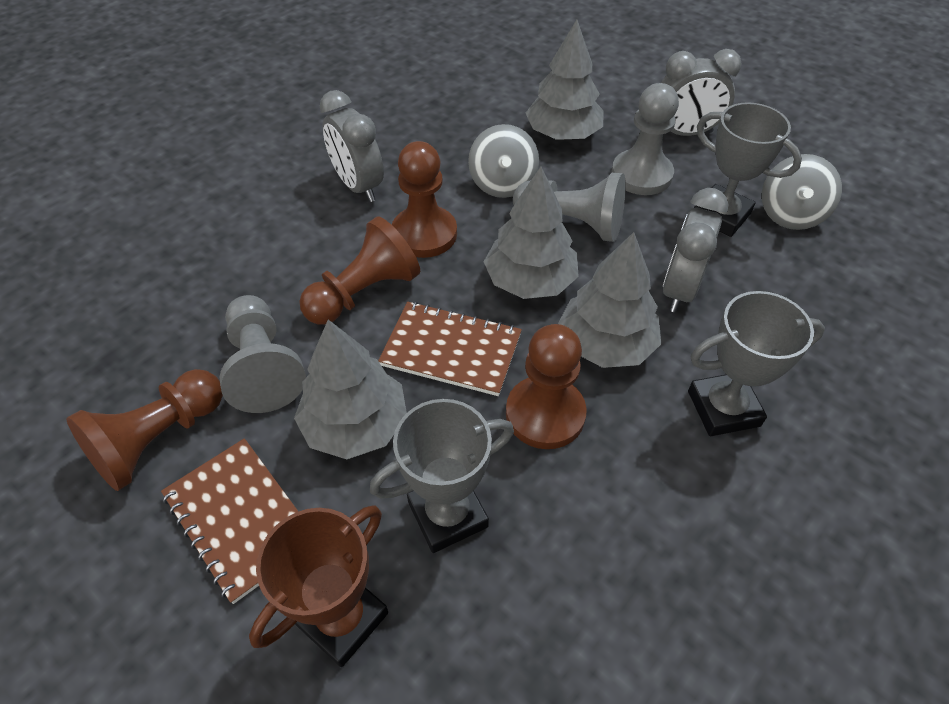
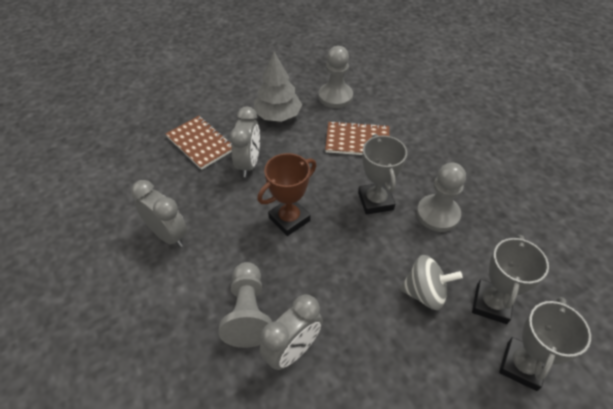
brown pawn: 4 -> 0
grey spinning top: 2 -> 1
grey tree: 4 -> 1

